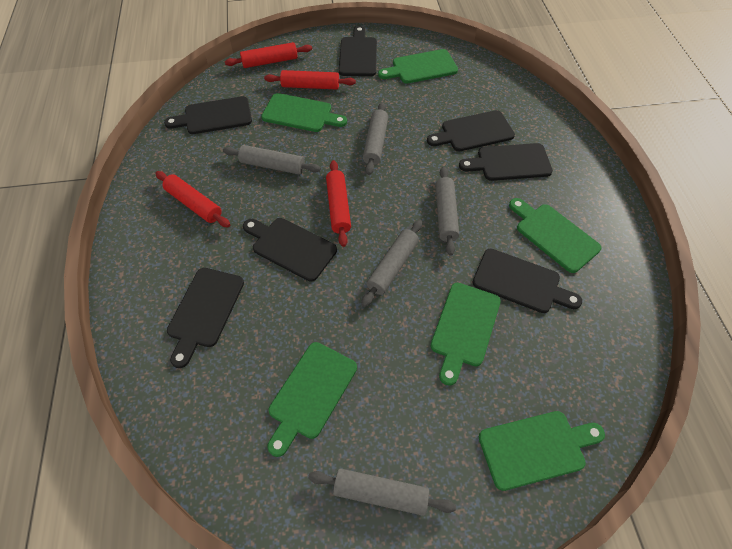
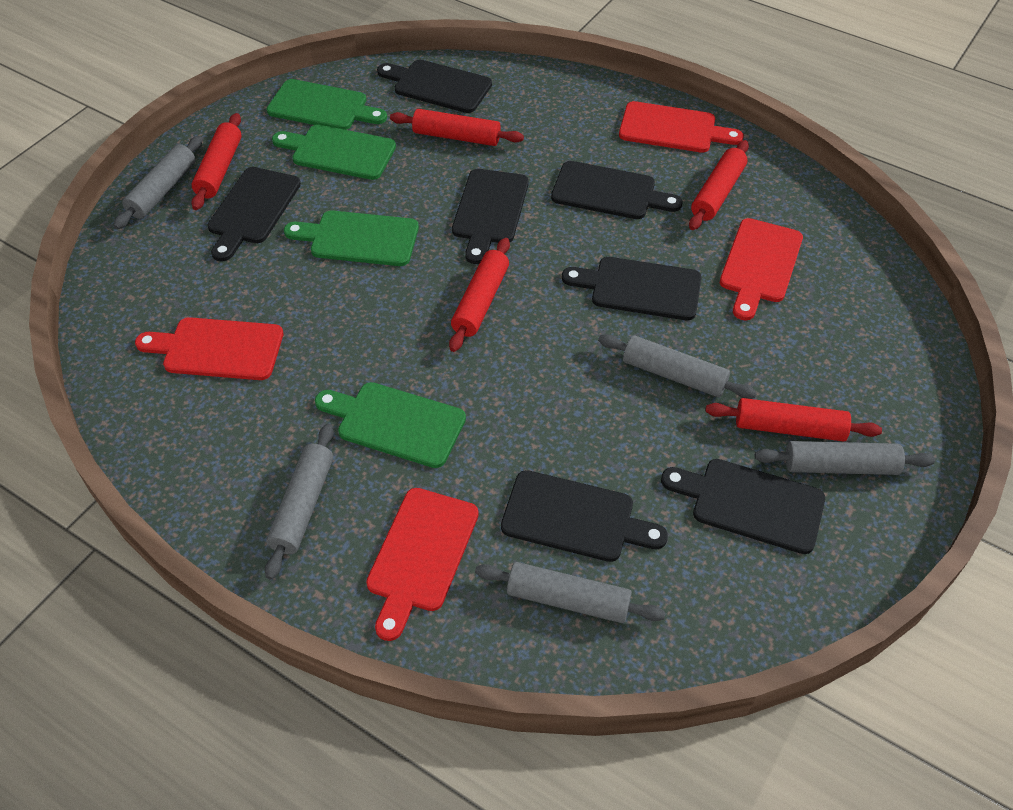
green cutting board: 6 -> 4
red cutting board: 0 -> 4
red rolling pin: 4 -> 5

